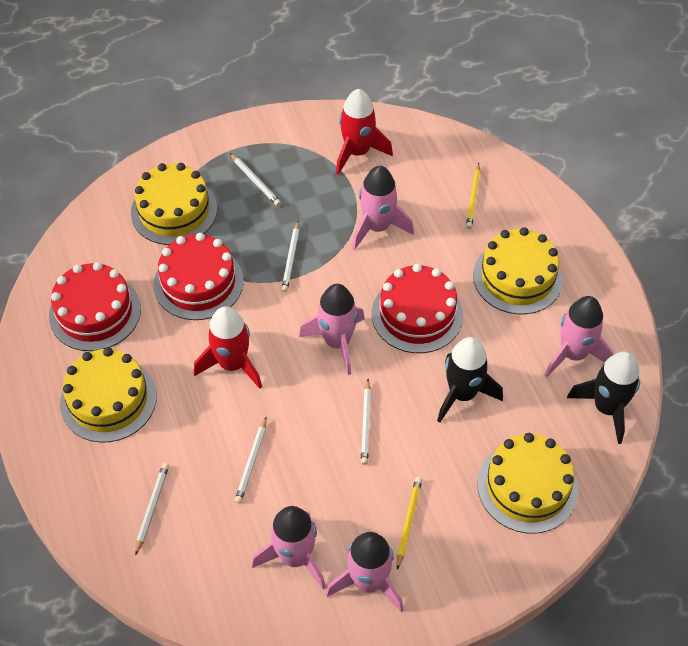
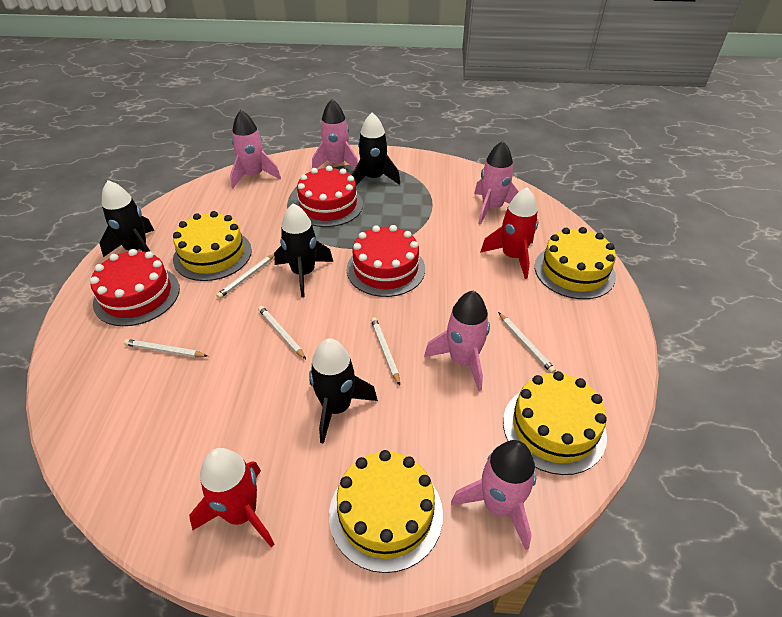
black rocket: 2 -> 4
yellow pencil: 2 -> 0

